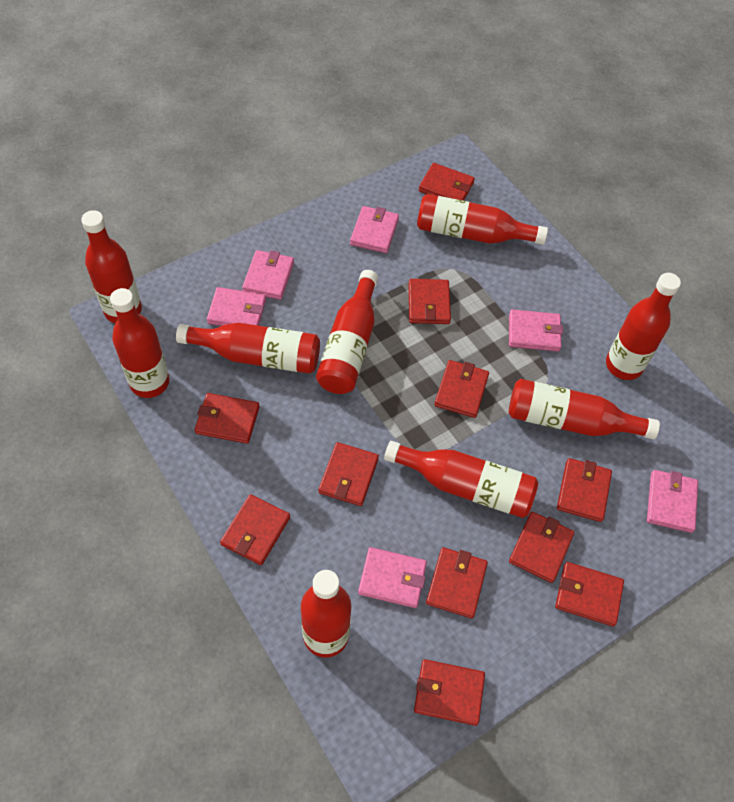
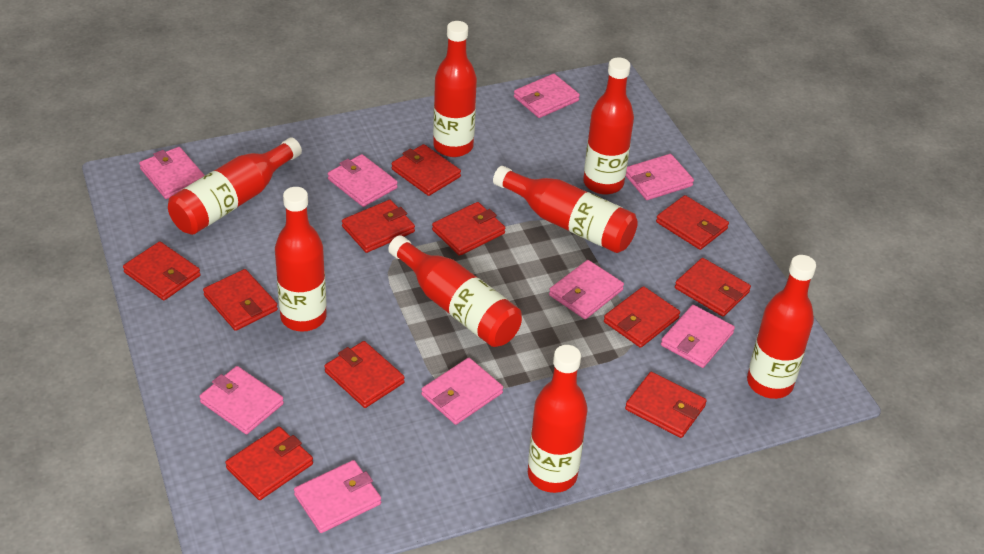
pink wallet: 6 -> 9
red bottle: 9 -> 8

